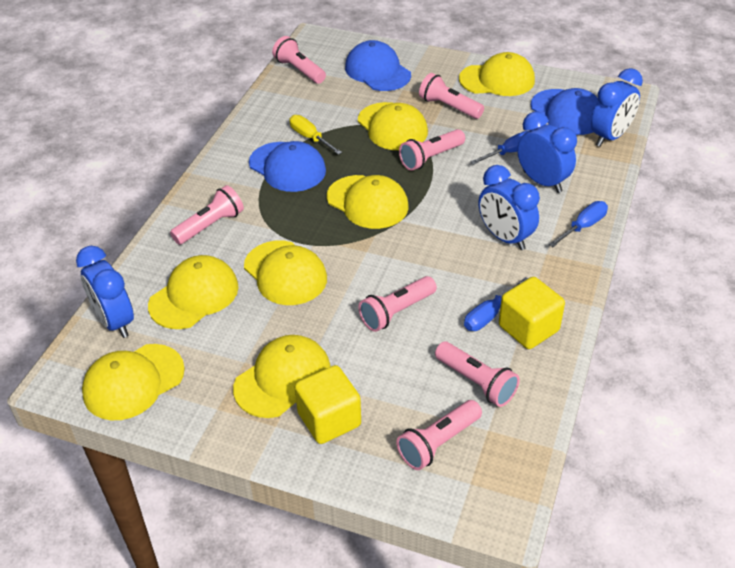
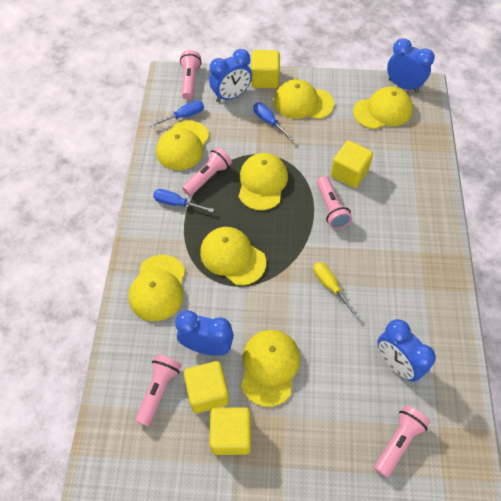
blue cap: 3 -> 0
pink flashlight: 7 -> 5
yellow cube: 2 -> 4

